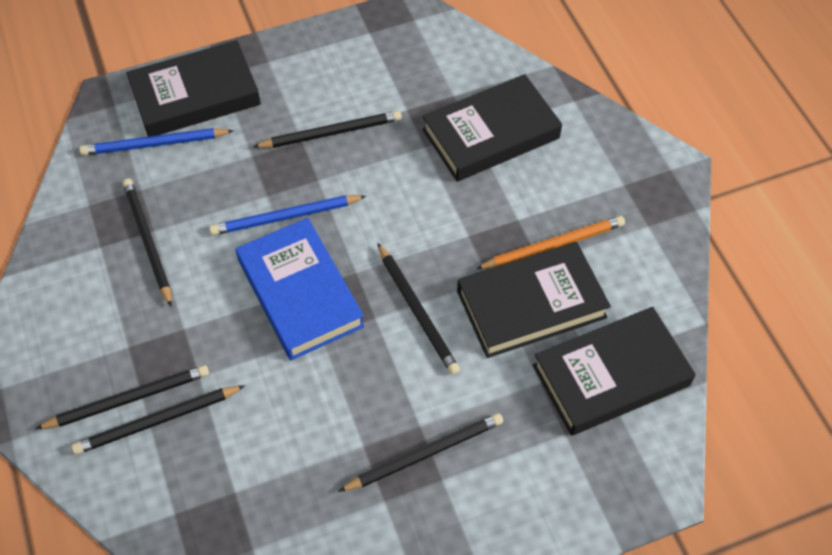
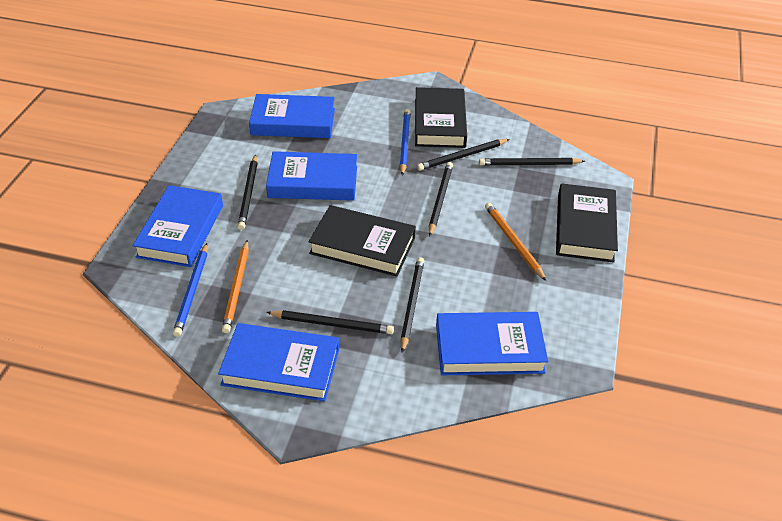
black book: 4 -> 3
blue book: 1 -> 5
orange pencil: 1 -> 2

